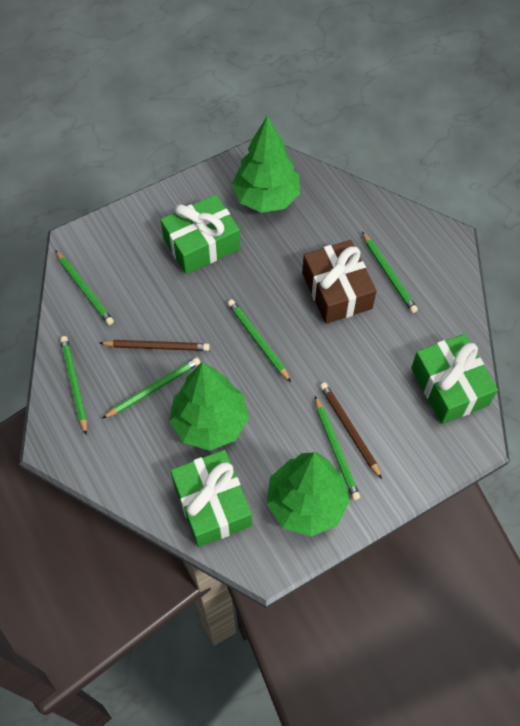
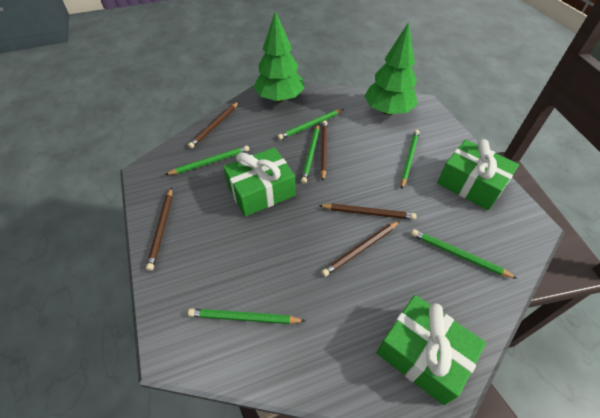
brown gift: 1 -> 0
brown pencil: 2 -> 5
green tree: 3 -> 2

